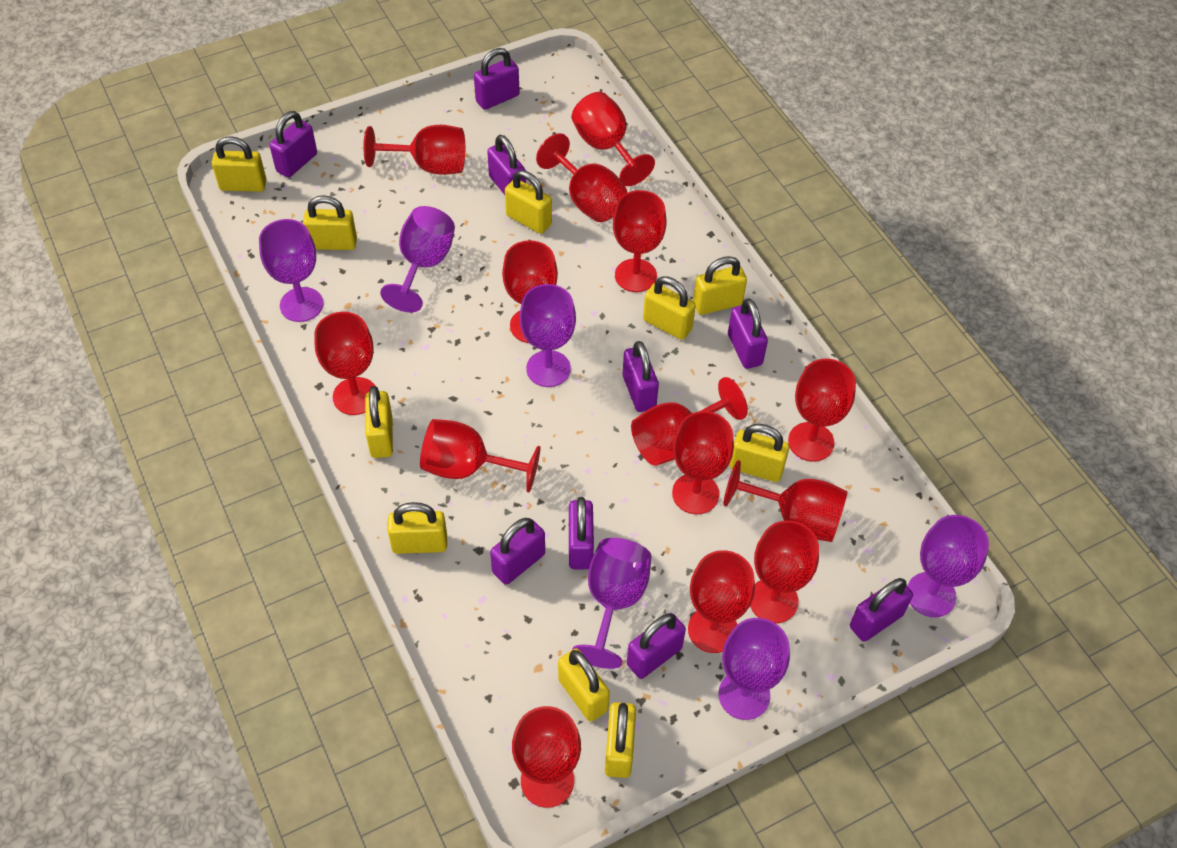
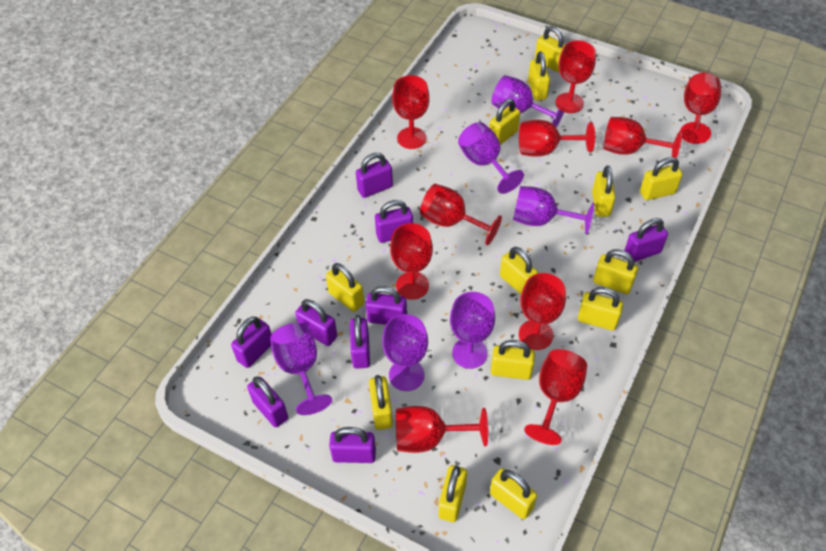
red goblet: 14 -> 10
yellow padlock: 10 -> 13

